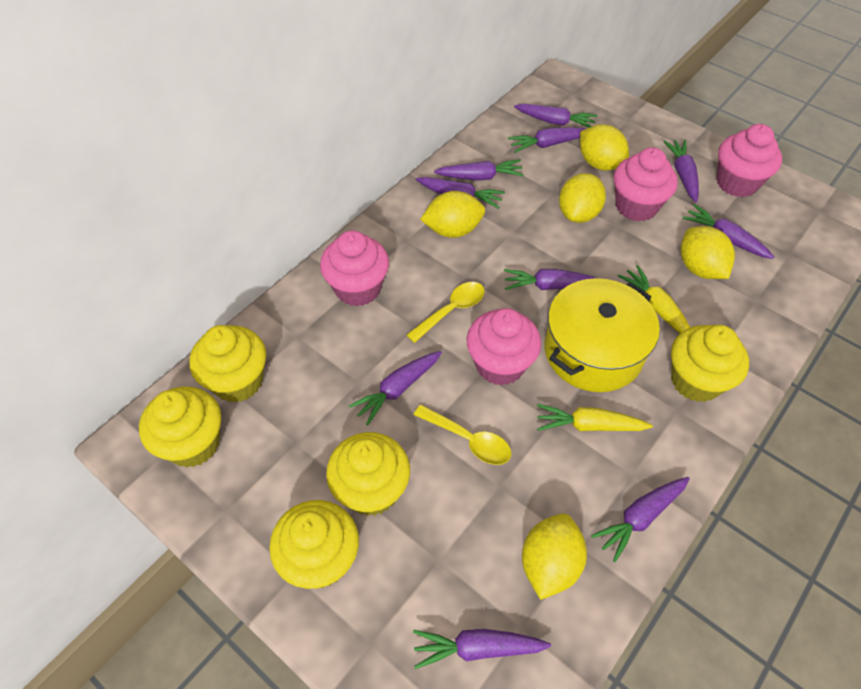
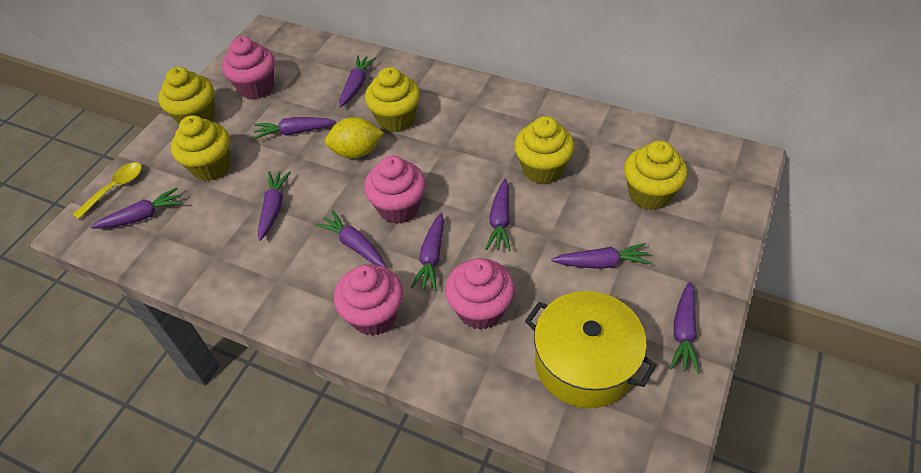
purple carrot: 10 -> 9
yellow carrot: 2 -> 0
yellow lemon: 5 -> 1
yellow spoon: 2 -> 1

